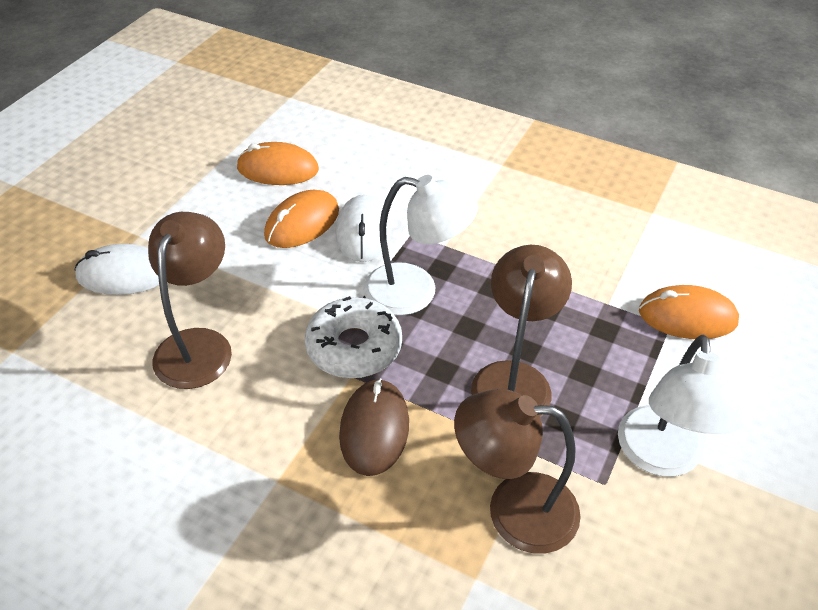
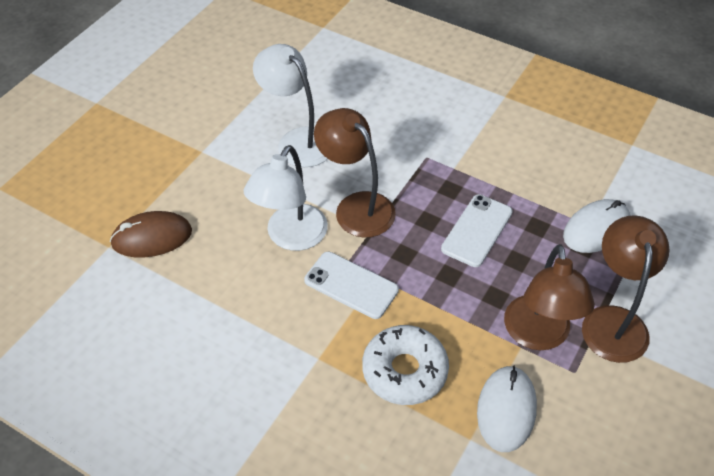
orange mouse: 3 -> 0
white phone: 0 -> 2

